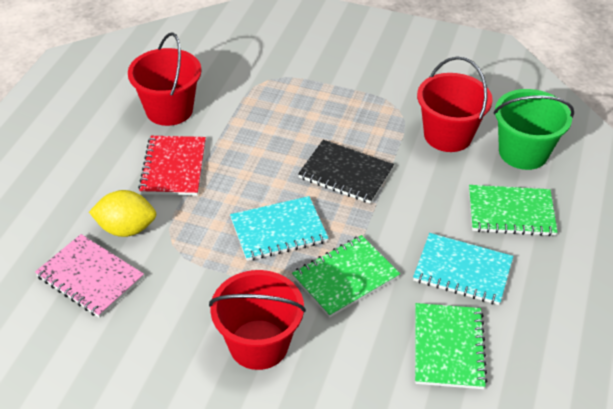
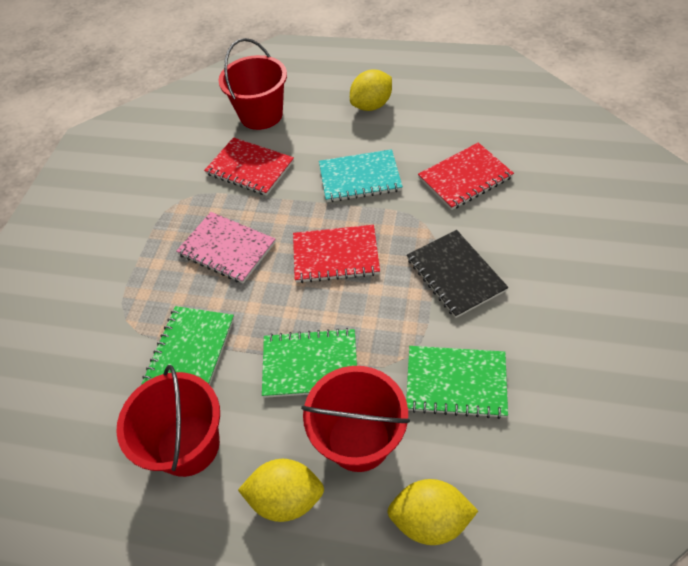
green bucket: 1 -> 0
red notebook: 1 -> 3
turquoise notebook: 2 -> 1
yellow lemon: 1 -> 3

